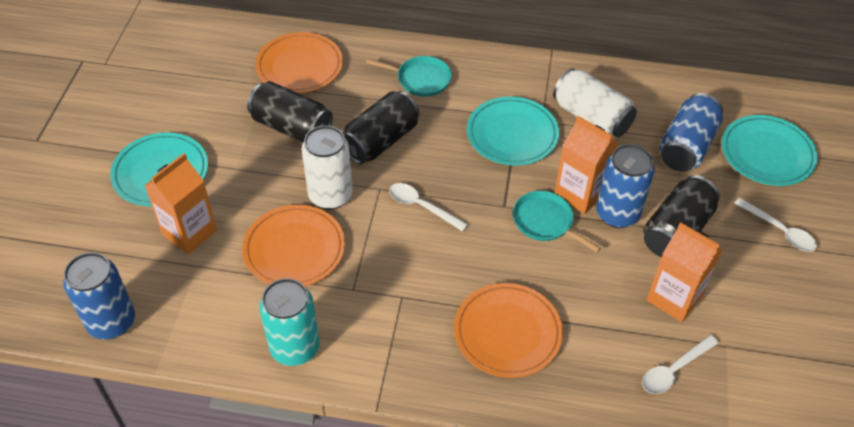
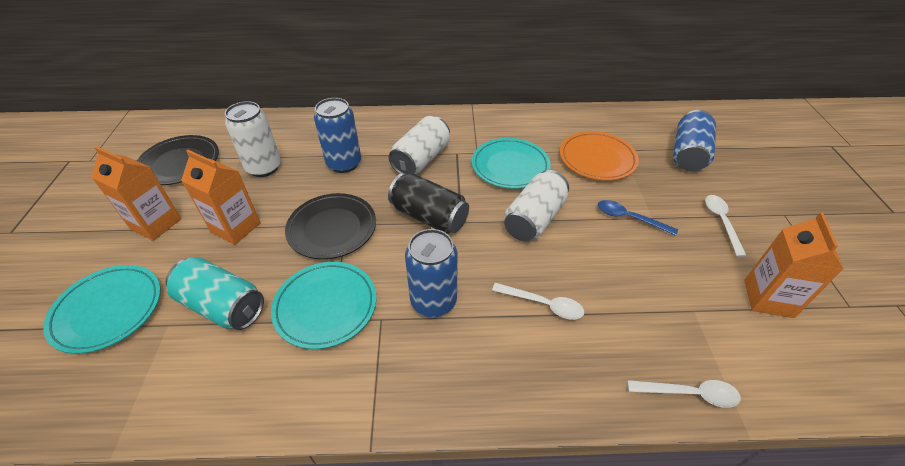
black can: 3 -> 1
black plate: 0 -> 2
blue spoon: 0 -> 1
orange plate: 3 -> 1
turquoise pan: 2 -> 0
white can: 2 -> 3

